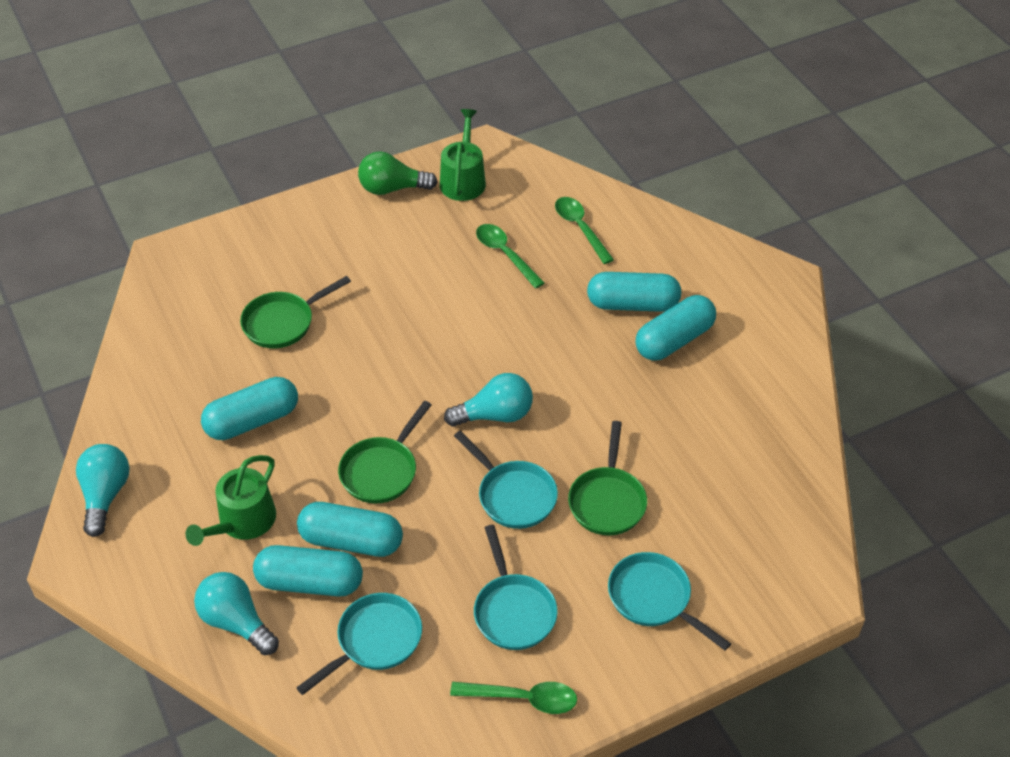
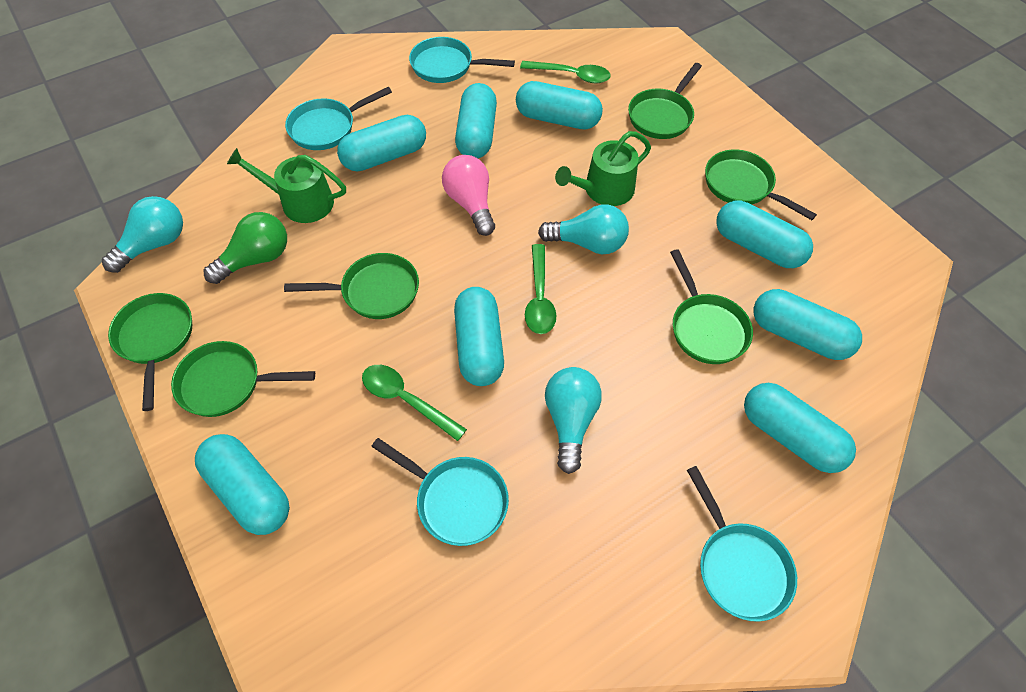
green pan: 3 -> 6
pink light bulb: 0 -> 1
turquoise capsule: 5 -> 8

